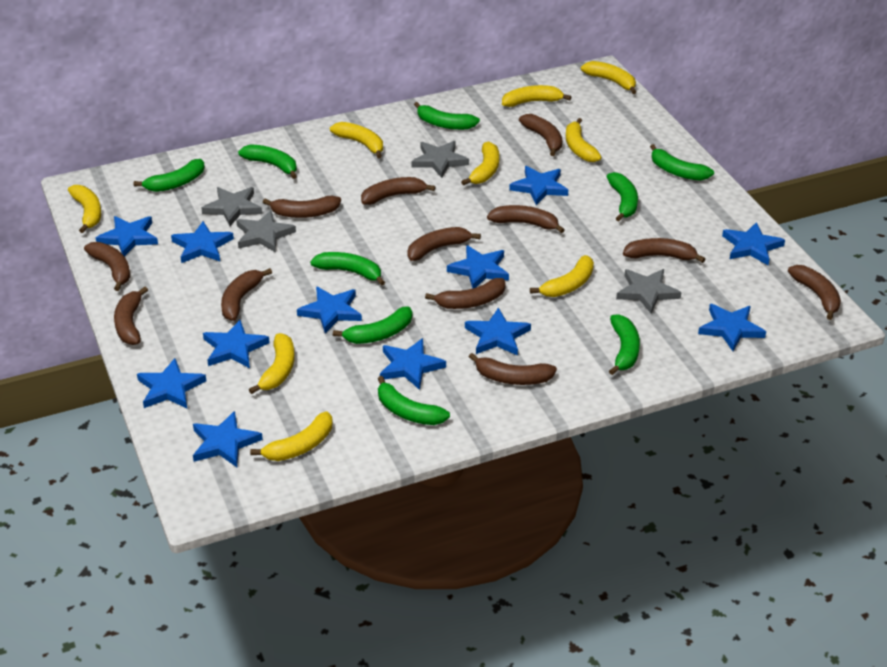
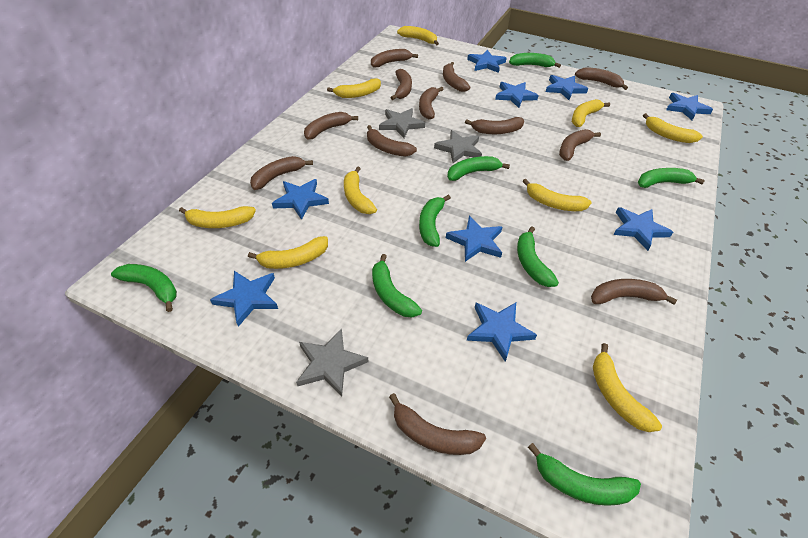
blue star: 12 -> 9
green banana: 9 -> 8
grey star: 4 -> 3

